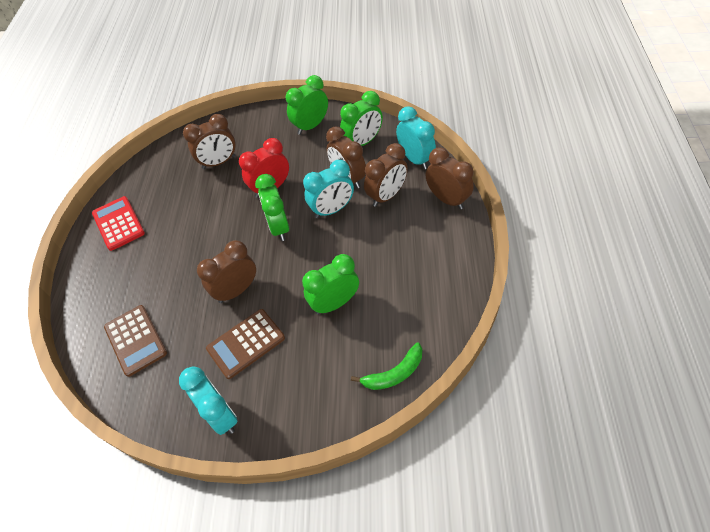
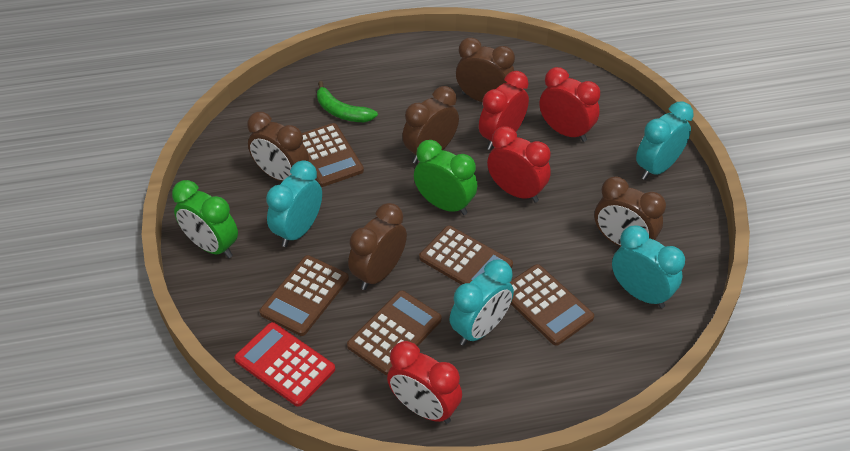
brown calculator: 2 -> 5
green clock: 4 -> 2
red clock: 1 -> 4
turquoise clock: 3 -> 4

